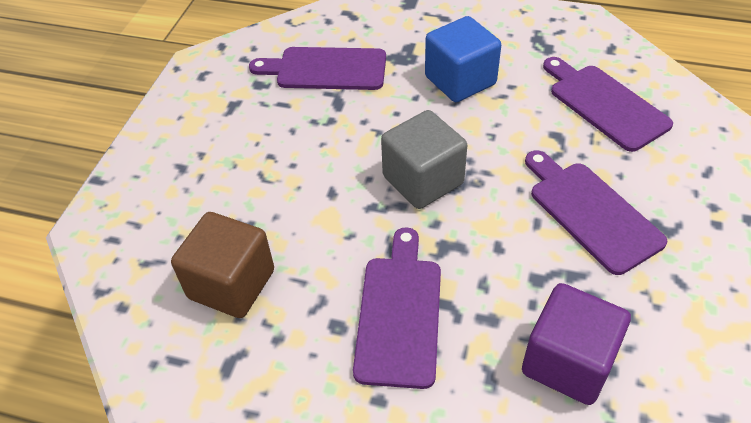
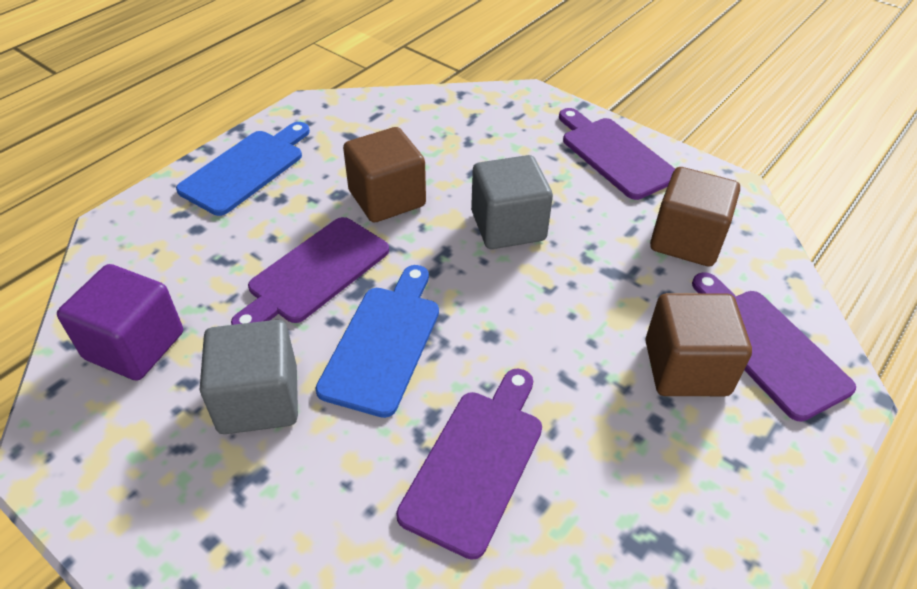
blue cube: 1 -> 0
blue cutting board: 0 -> 2
brown cube: 1 -> 3
grey cube: 1 -> 2

